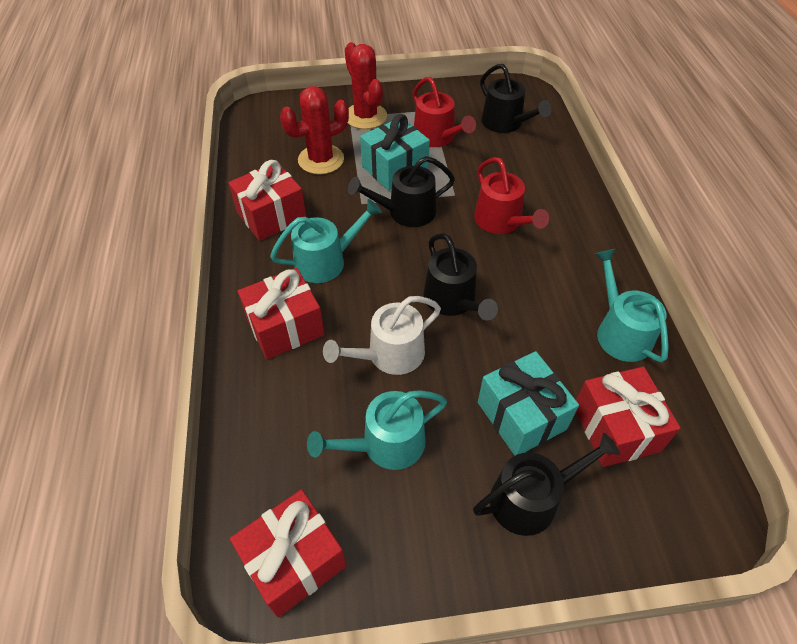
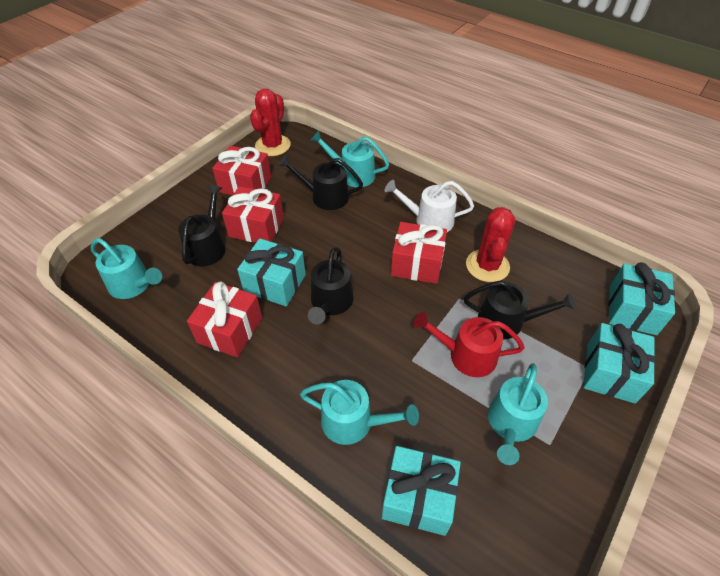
red watering can: 2 -> 1
turquoise gift: 2 -> 4
turquoise watering can: 3 -> 4

